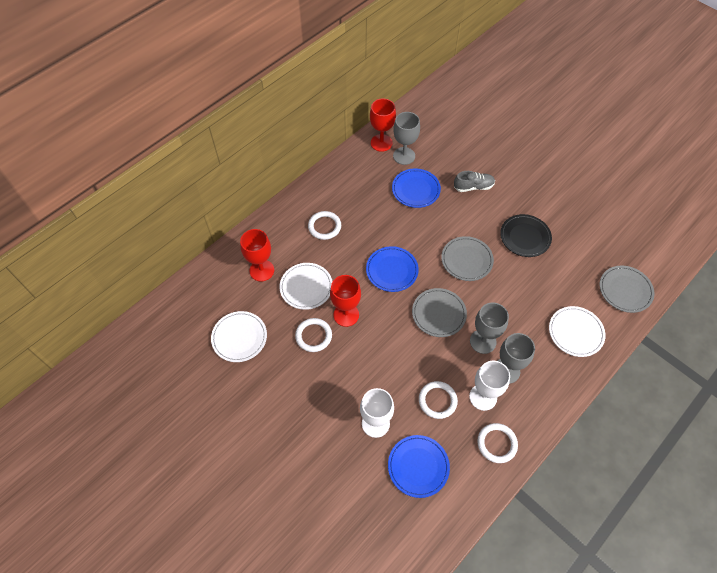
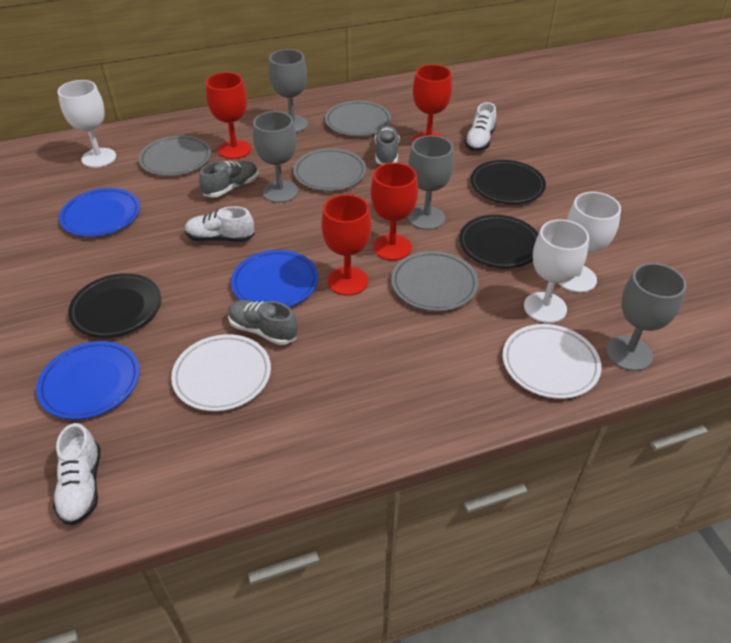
black plate: 1 -> 3
grey goblet: 3 -> 4
grey plate: 3 -> 4
grey shoe: 1 -> 3
red goblet: 3 -> 4
white goblet: 2 -> 3
white plate: 3 -> 2
white ring: 4 -> 0
white shoe: 0 -> 3

